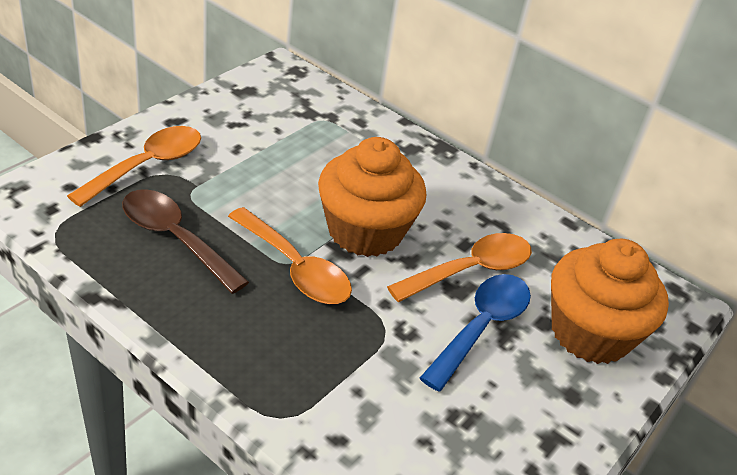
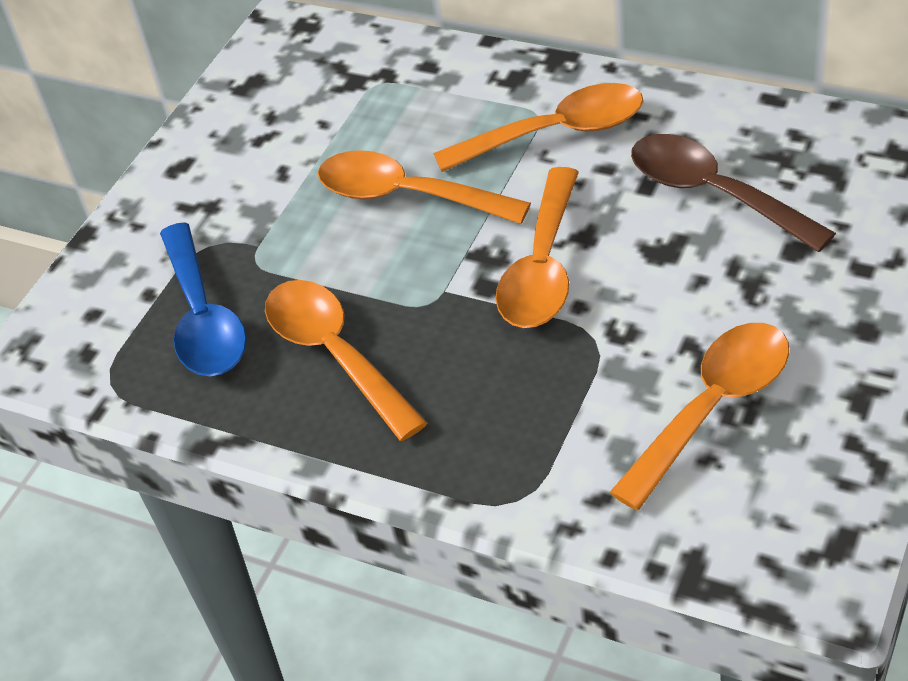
orange cupcake: 2 -> 0
orange spoon: 3 -> 5

